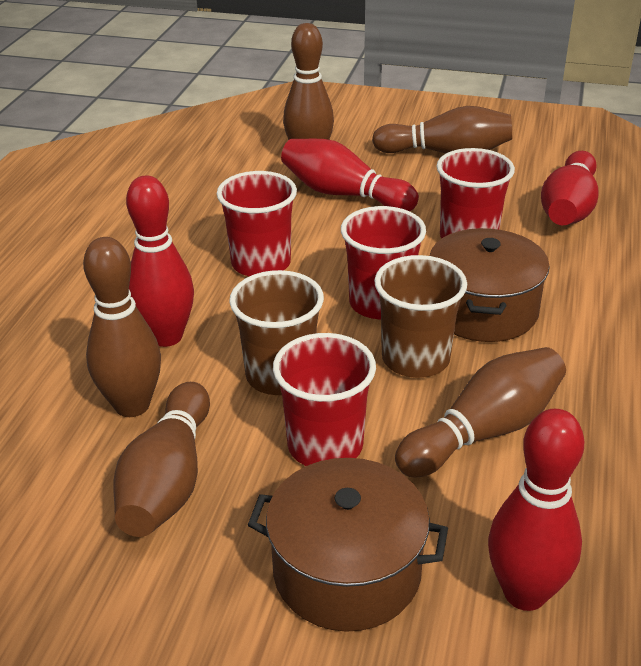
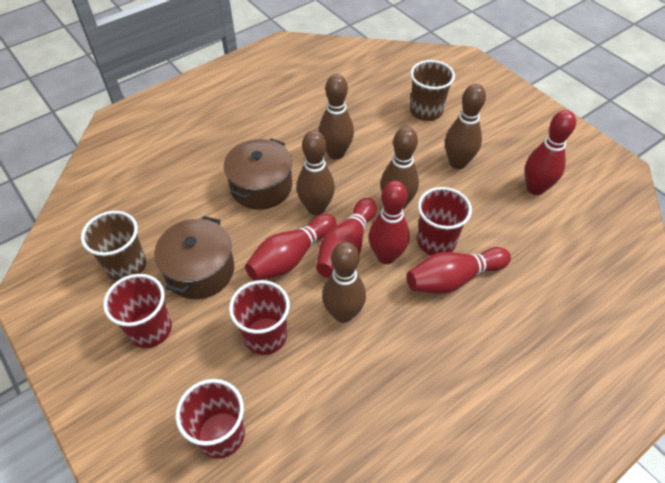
red bowling pin: 4 -> 5

